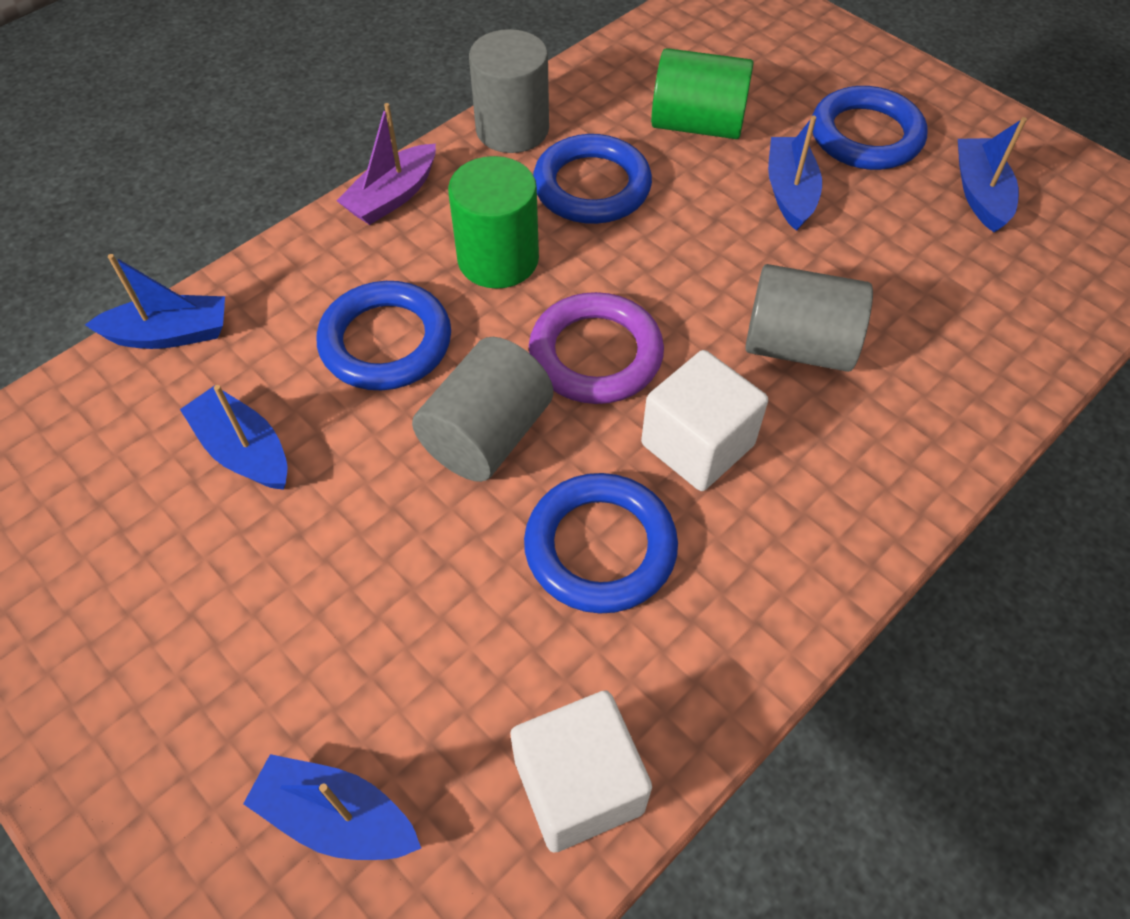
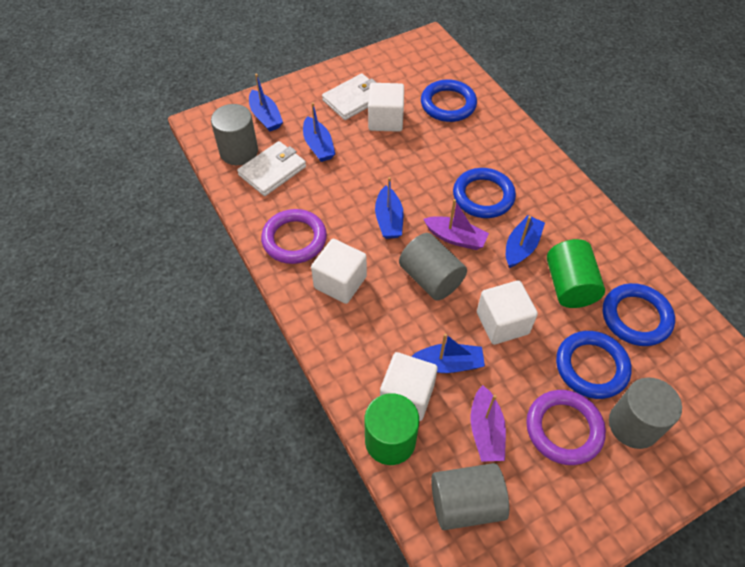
grey cylinder: 3 -> 4
purple boat: 1 -> 2
purple ring: 1 -> 2
white cube: 2 -> 4
white wallet: 0 -> 2

